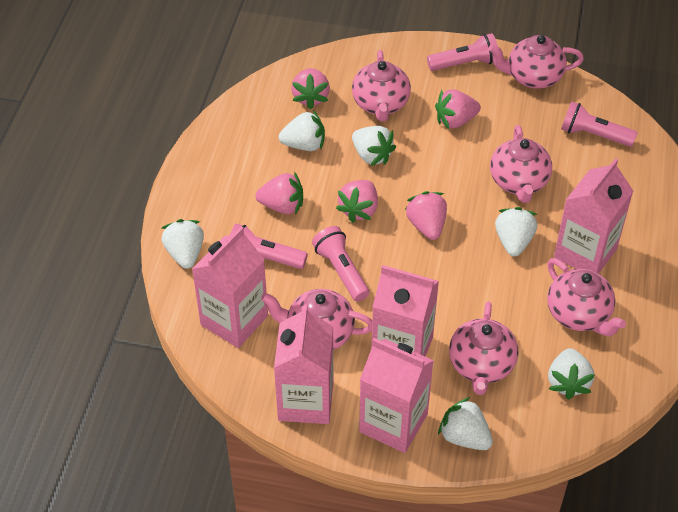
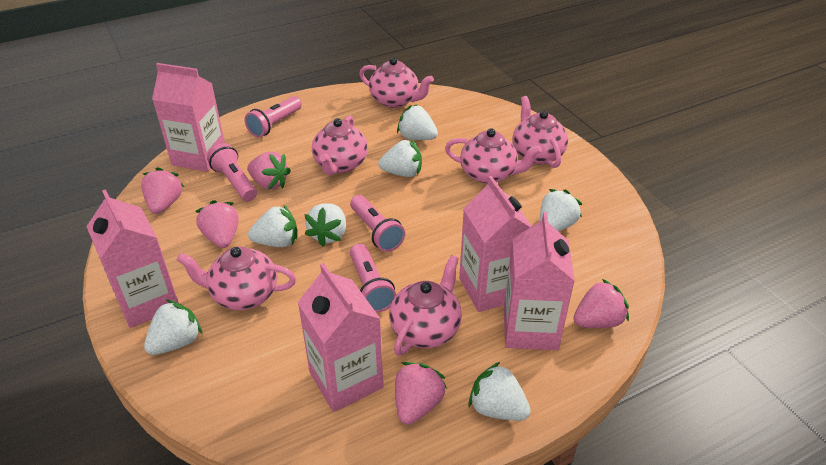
white strawberry: 6 -> 7

